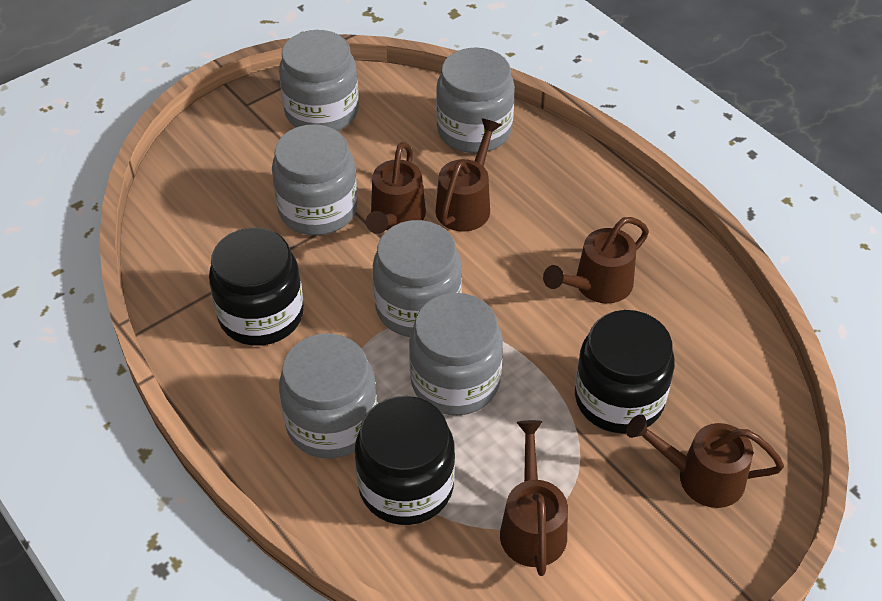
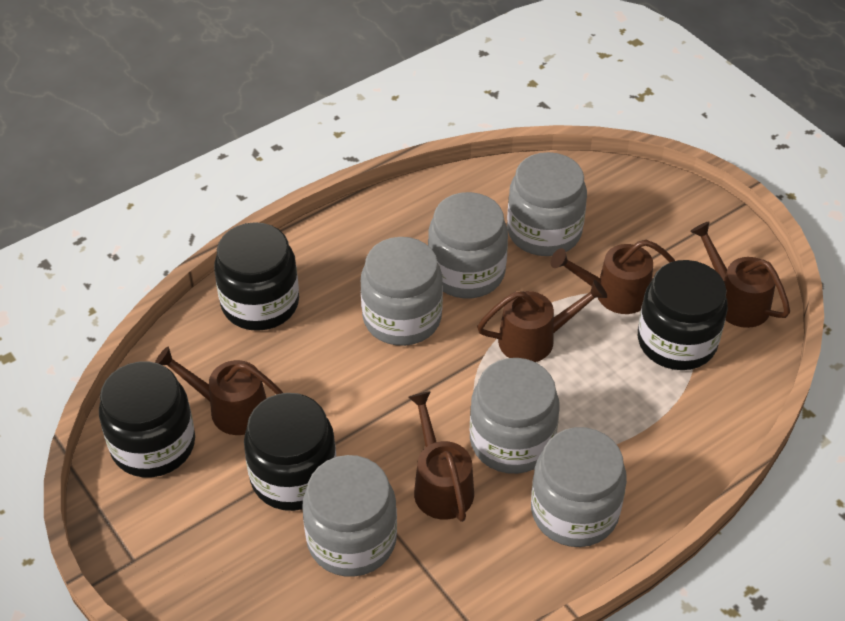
black jar: 3 -> 4

